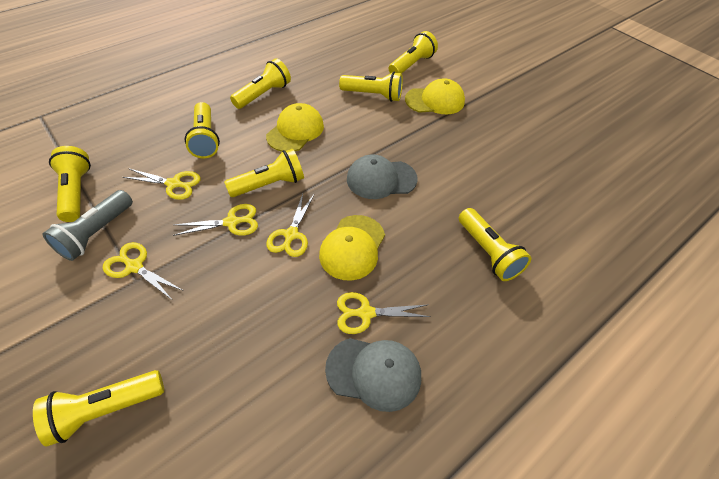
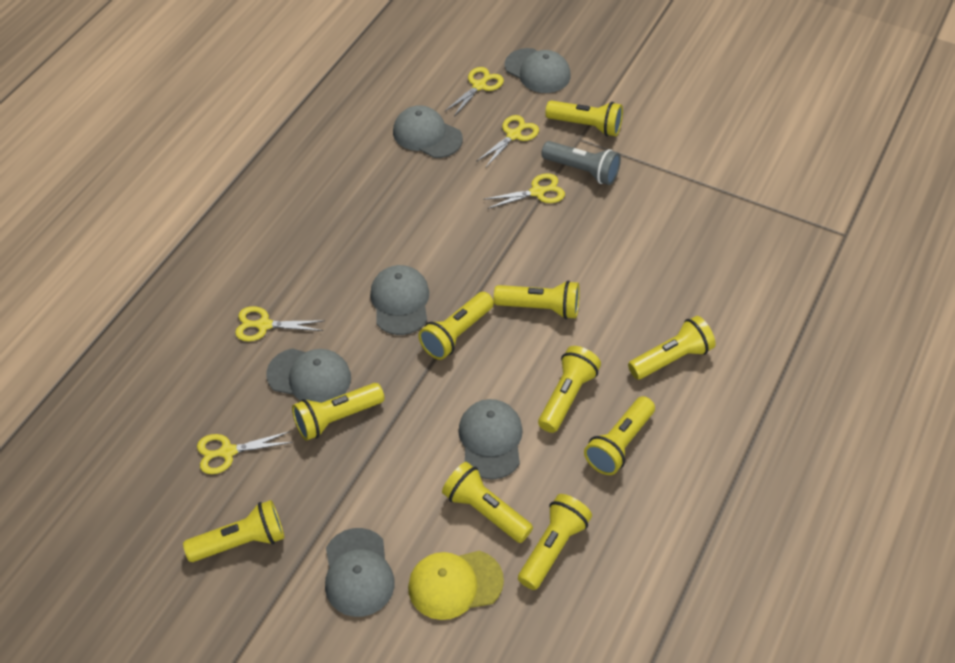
grey cap: 2 -> 6
yellow cap: 3 -> 1
yellow flashlight: 8 -> 10

